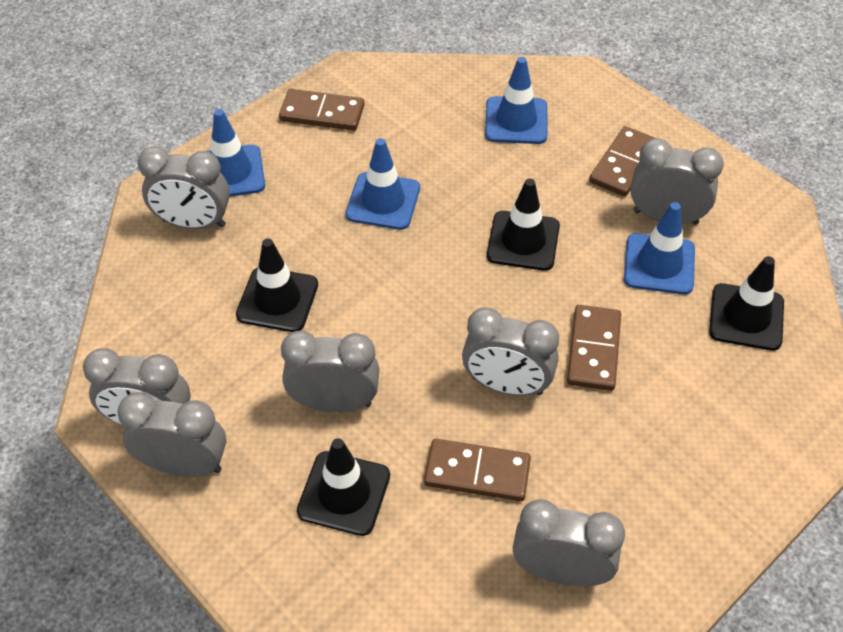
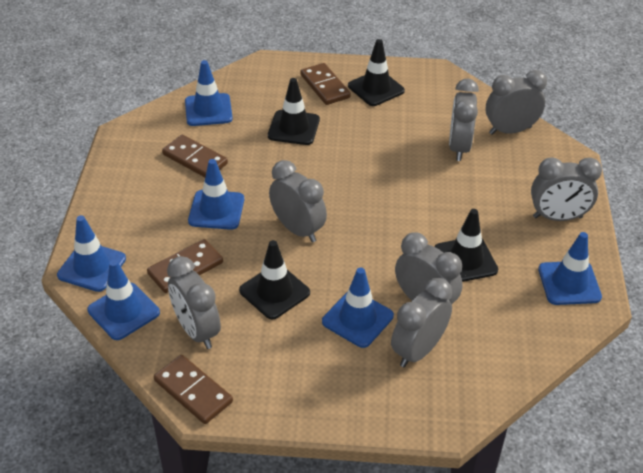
blue traffic cone: 4 -> 6

